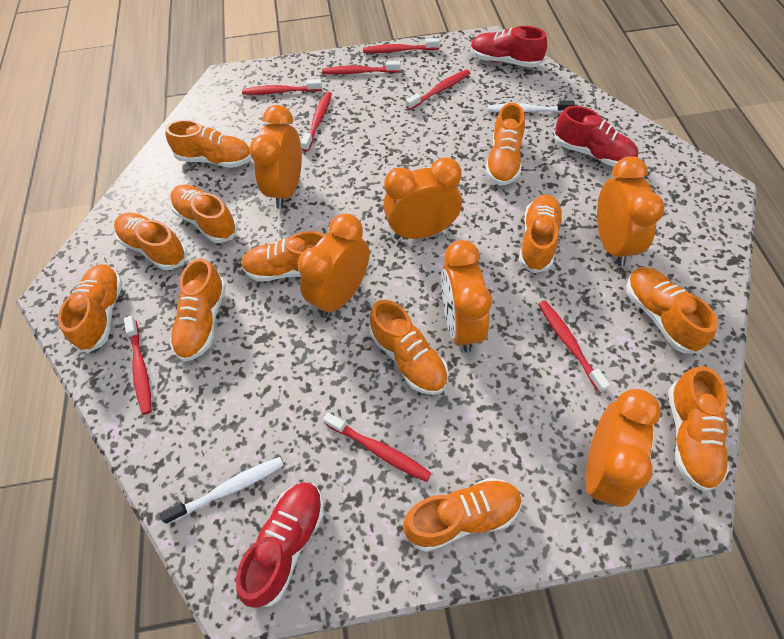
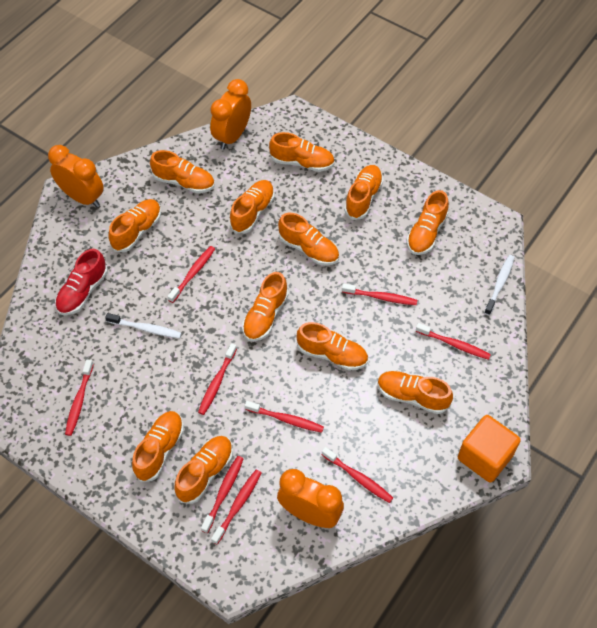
orange clock: 6 -> 3
orange cube: 0 -> 1
red shoe: 3 -> 1
red toothbrush: 8 -> 9

